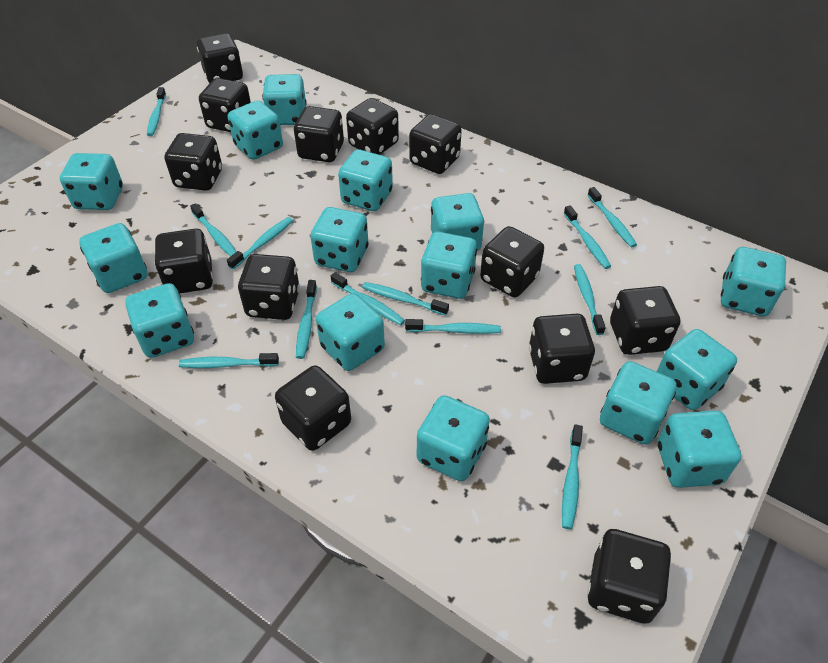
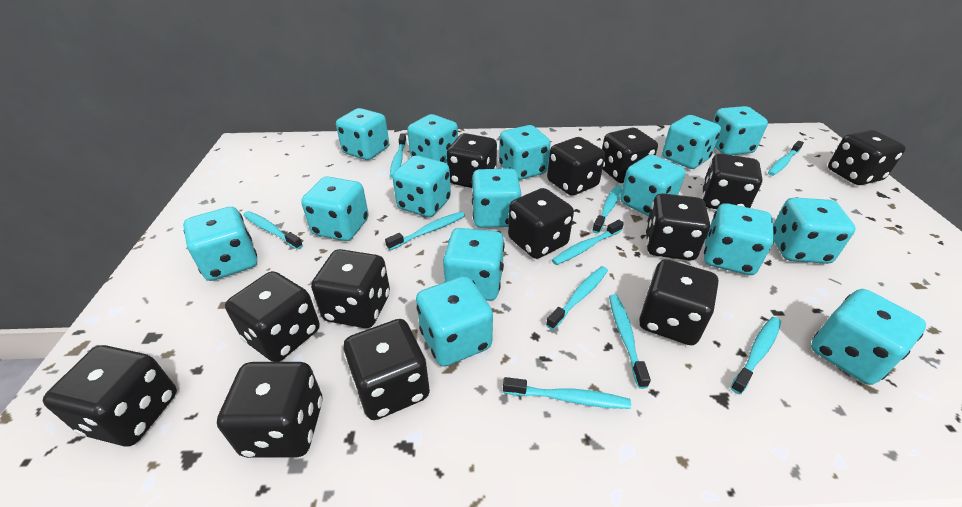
turquoise toothbrush: 12 -> 10

